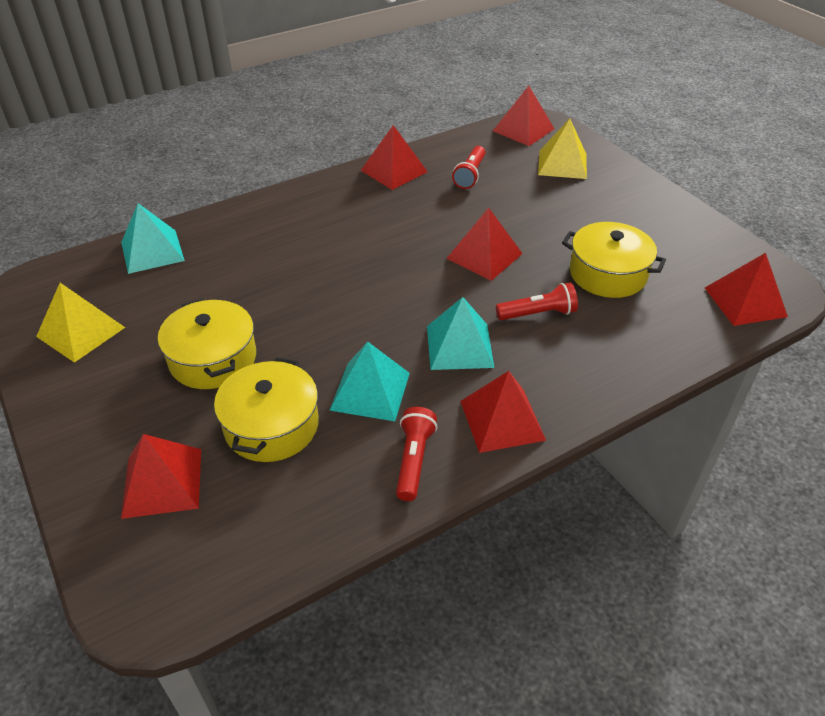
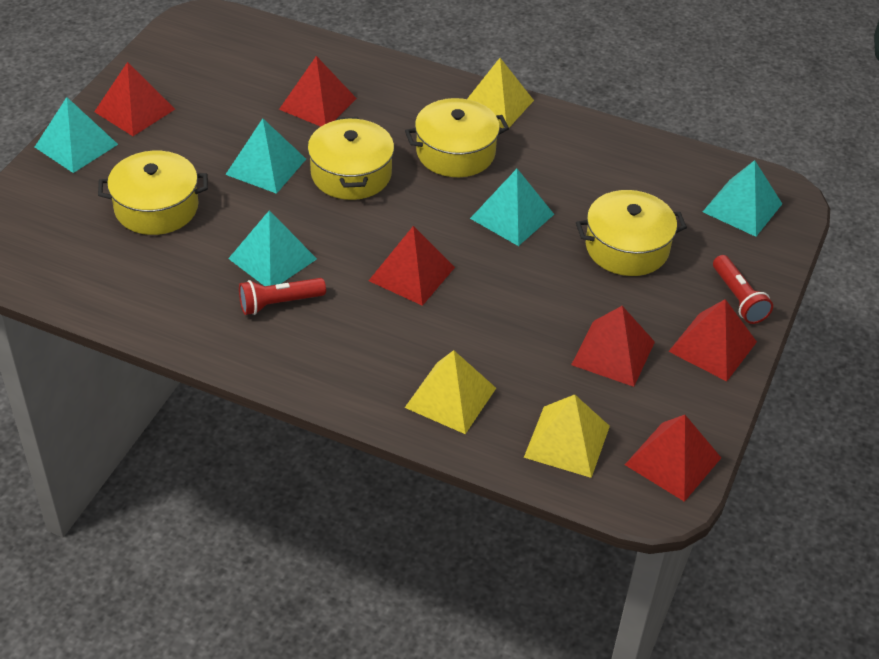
red flashlight: 3 -> 2
turquoise pyramid: 3 -> 5
yellow pot: 3 -> 4
yellow pyramid: 2 -> 3

